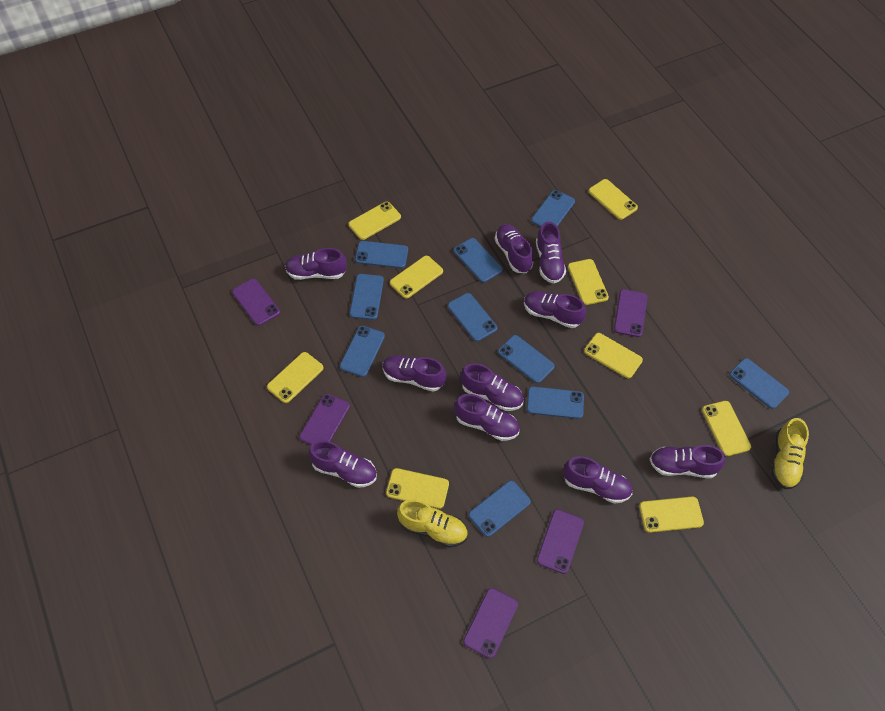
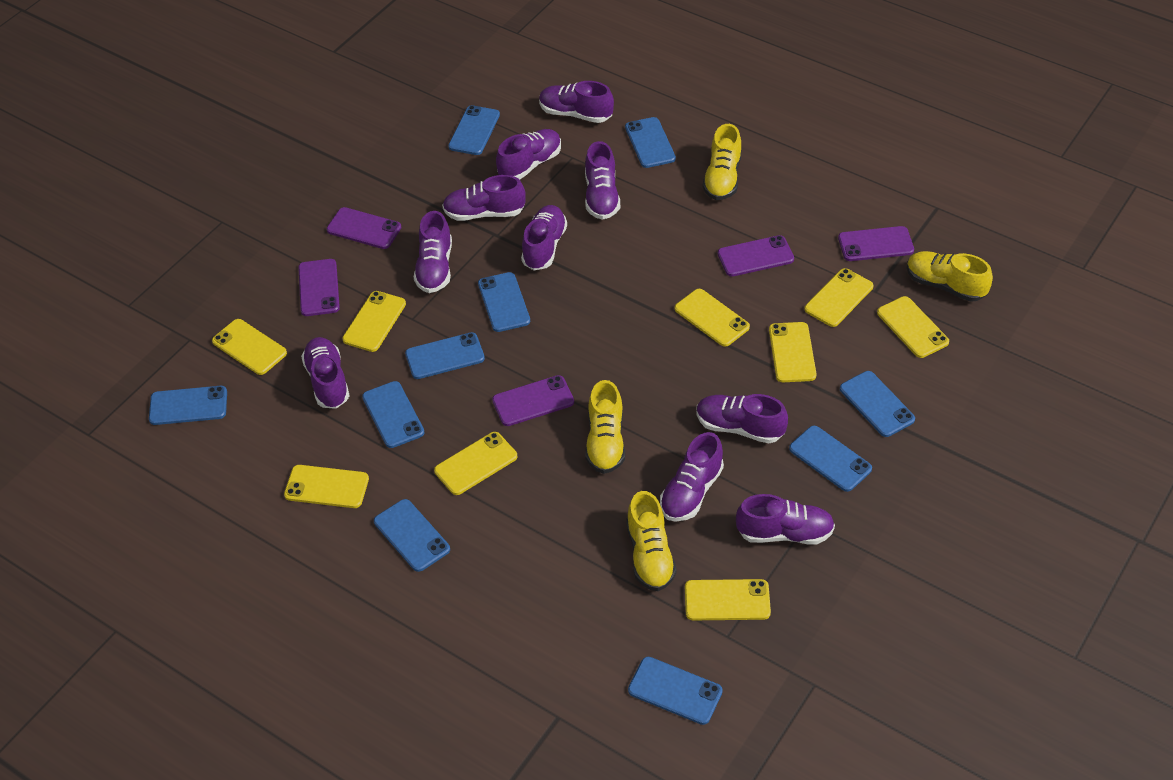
yellow shoe: 2 -> 4

